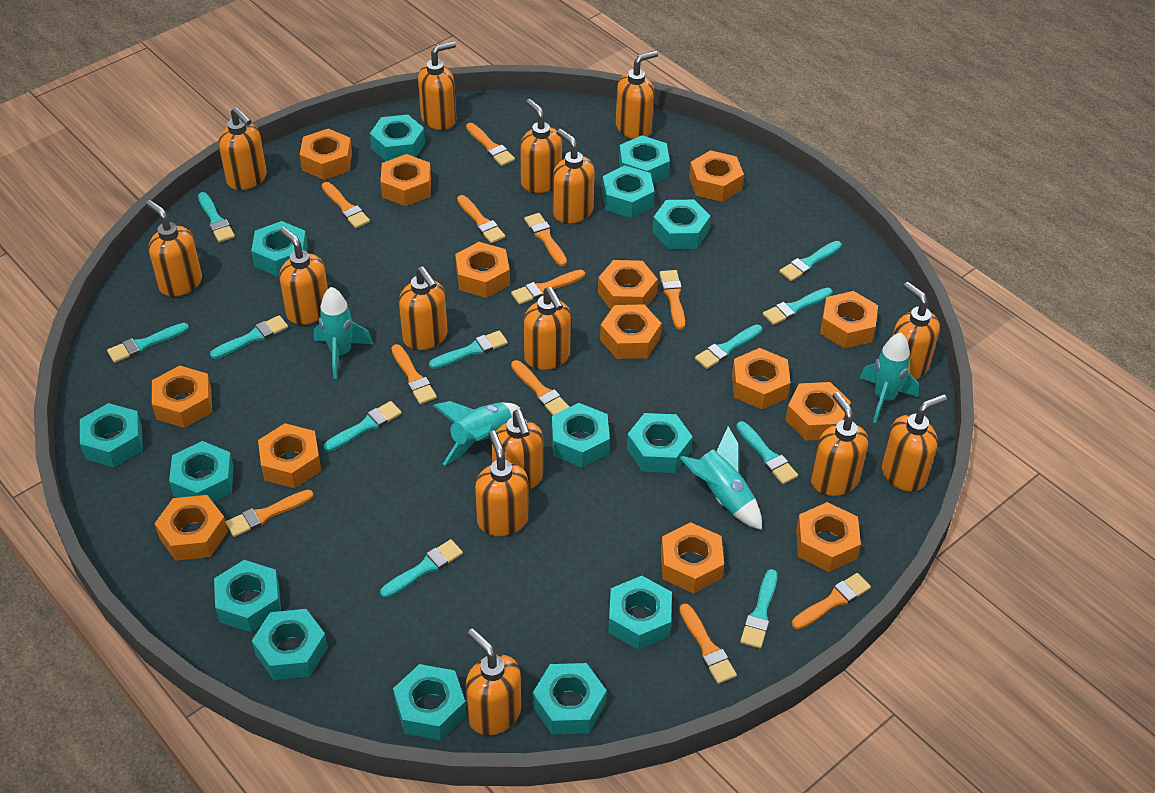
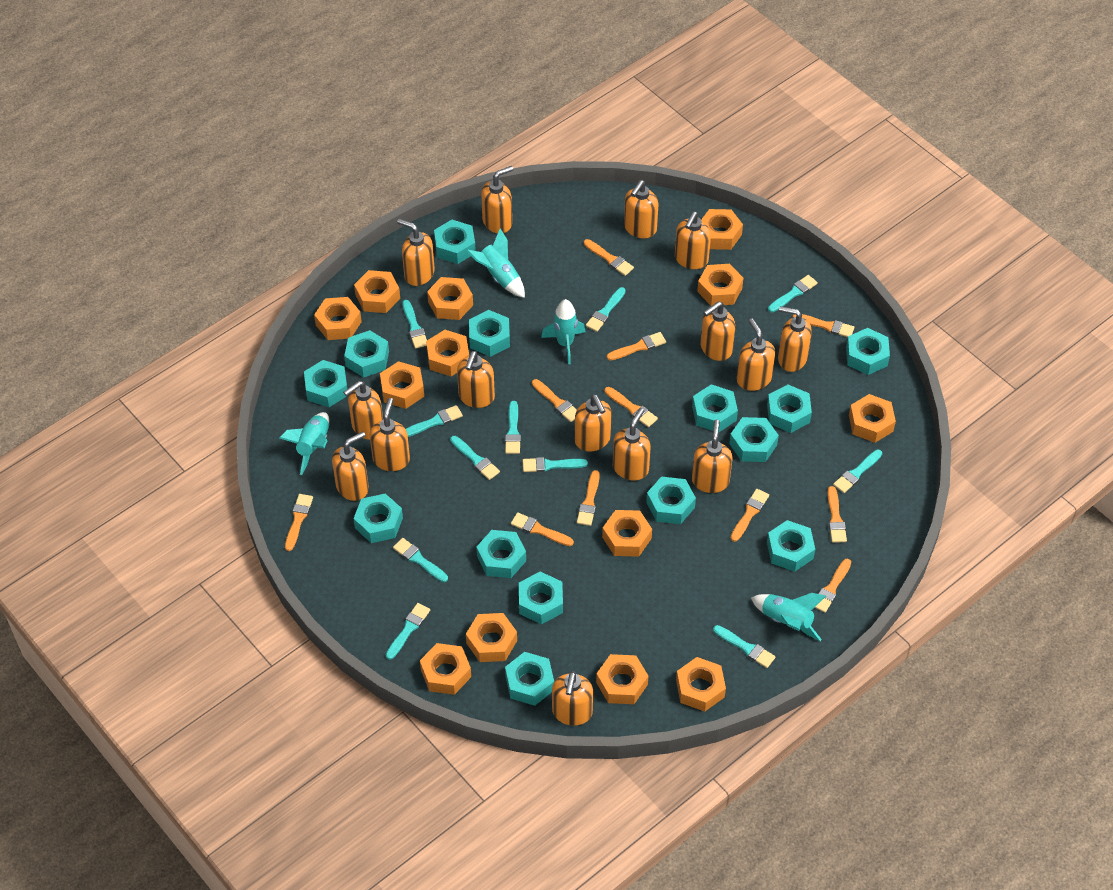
orange nut: 14 -> 13

